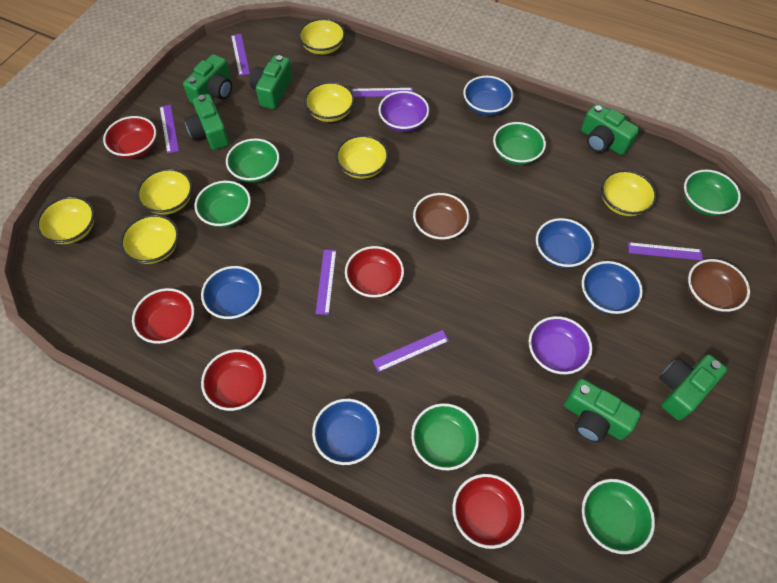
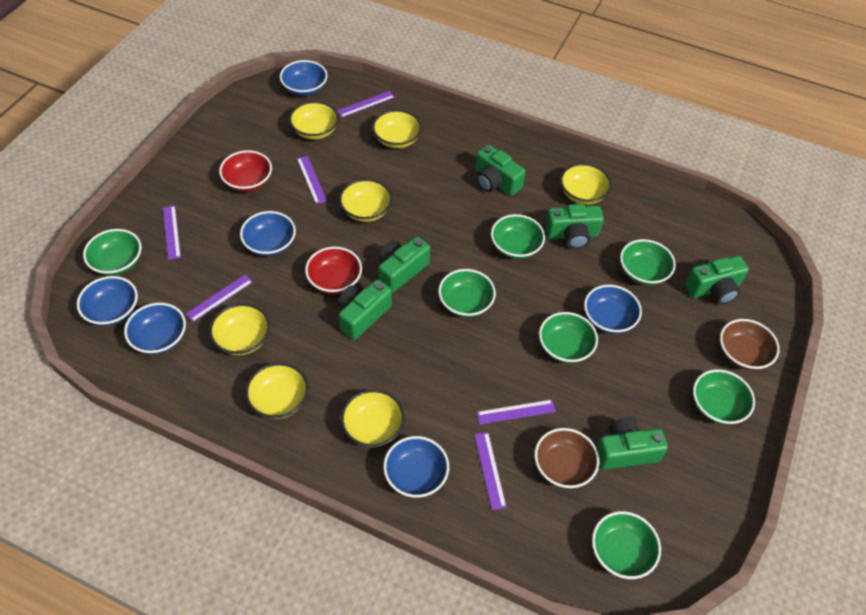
blue bowl: 5 -> 6
green bowl: 6 -> 7
purple bowl: 2 -> 0
red bowl: 5 -> 2

